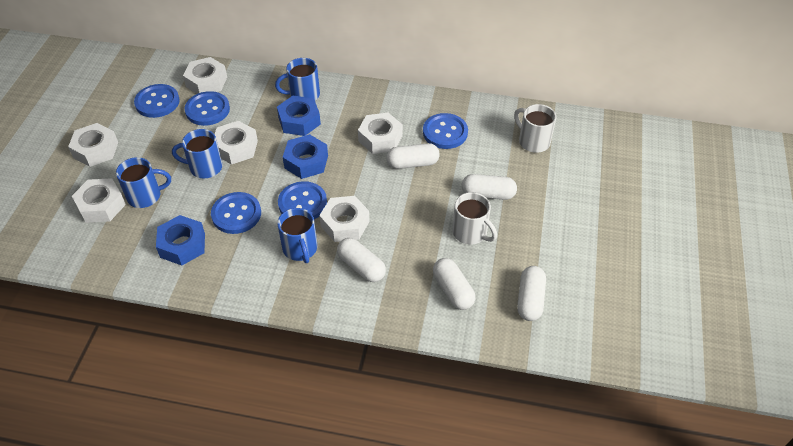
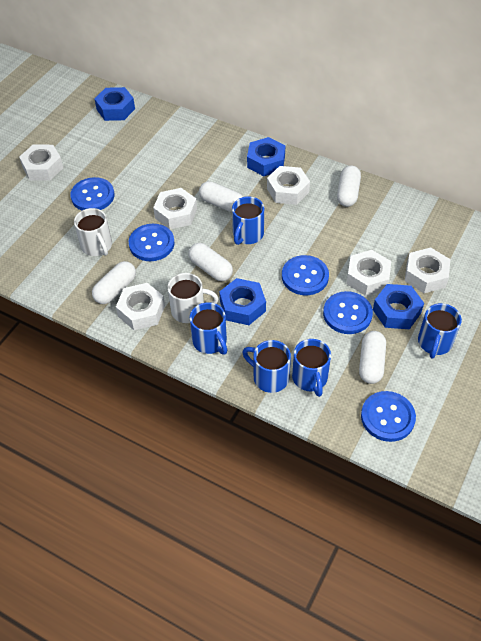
blue mug: 4 -> 5
blue nut: 3 -> 4

